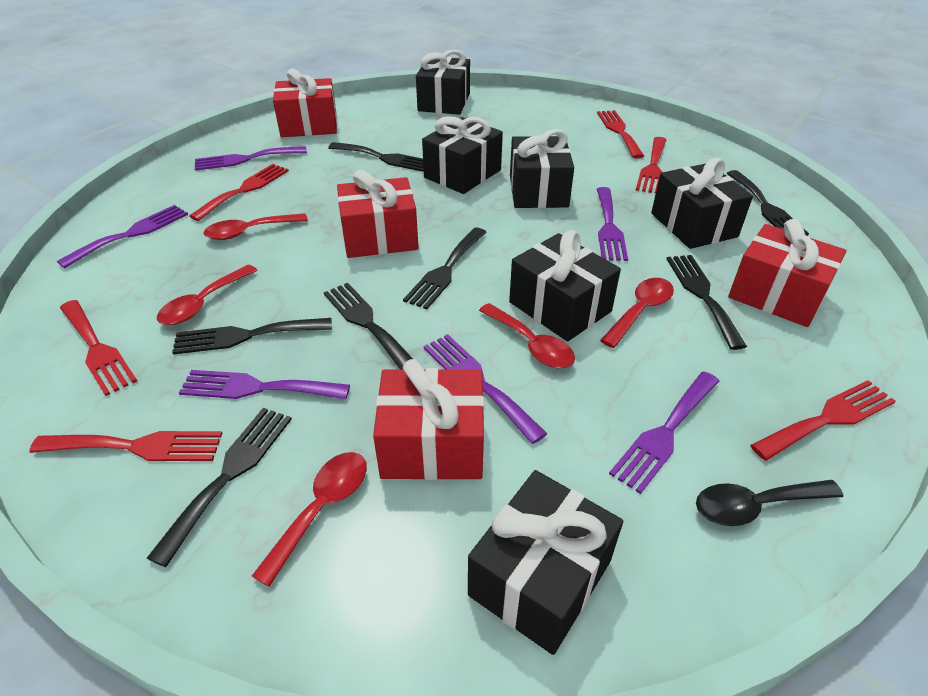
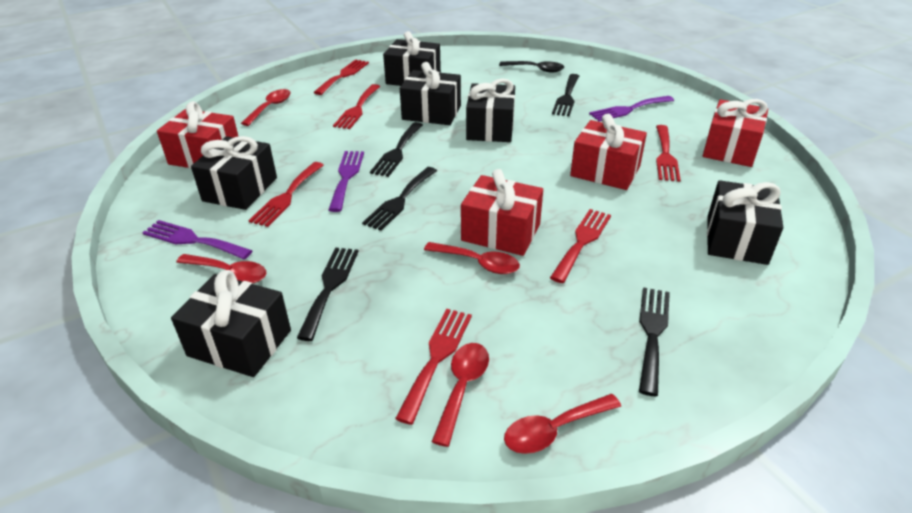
black fork: 7 -> 5
purple fork: 6 -> 3

